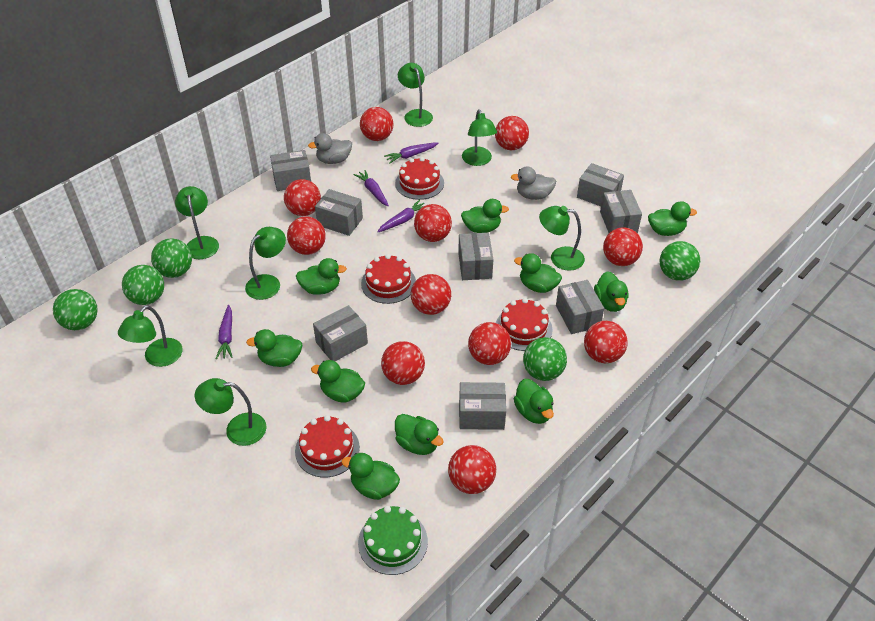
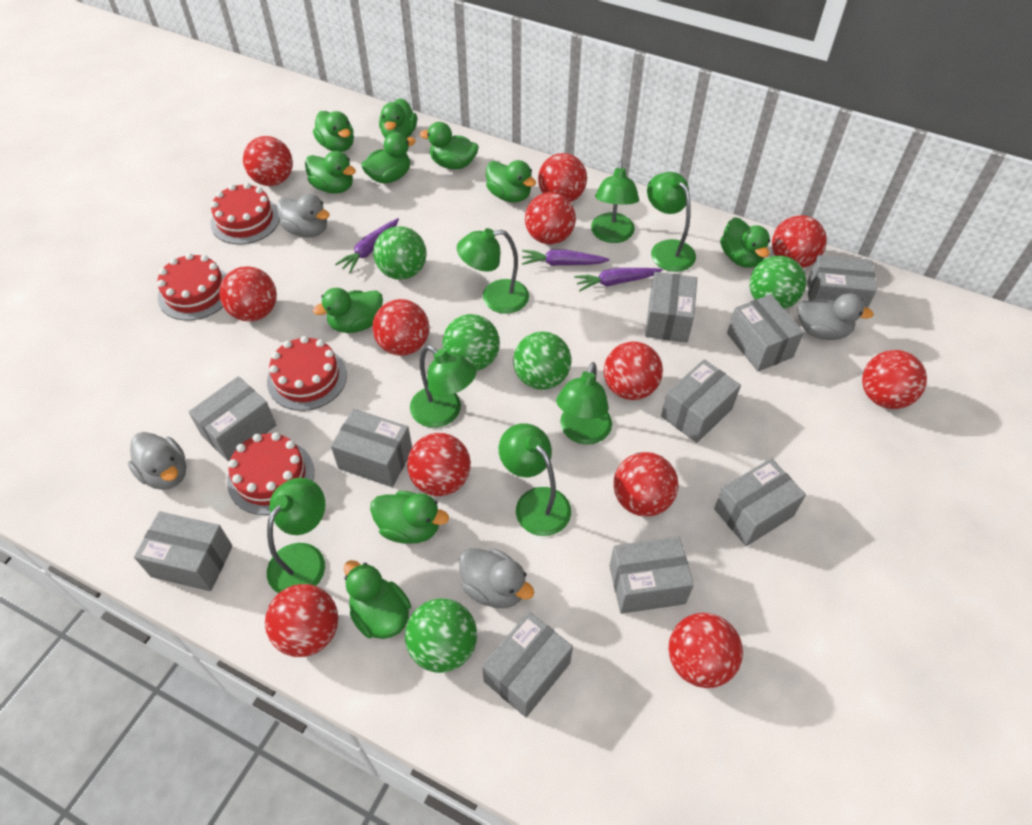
green cake: 1 -> 0
grey box: 8 -> 10
grey duck: 2 -> 4
purple carrot: 4 -> 3
red ball: 11 -> 12

